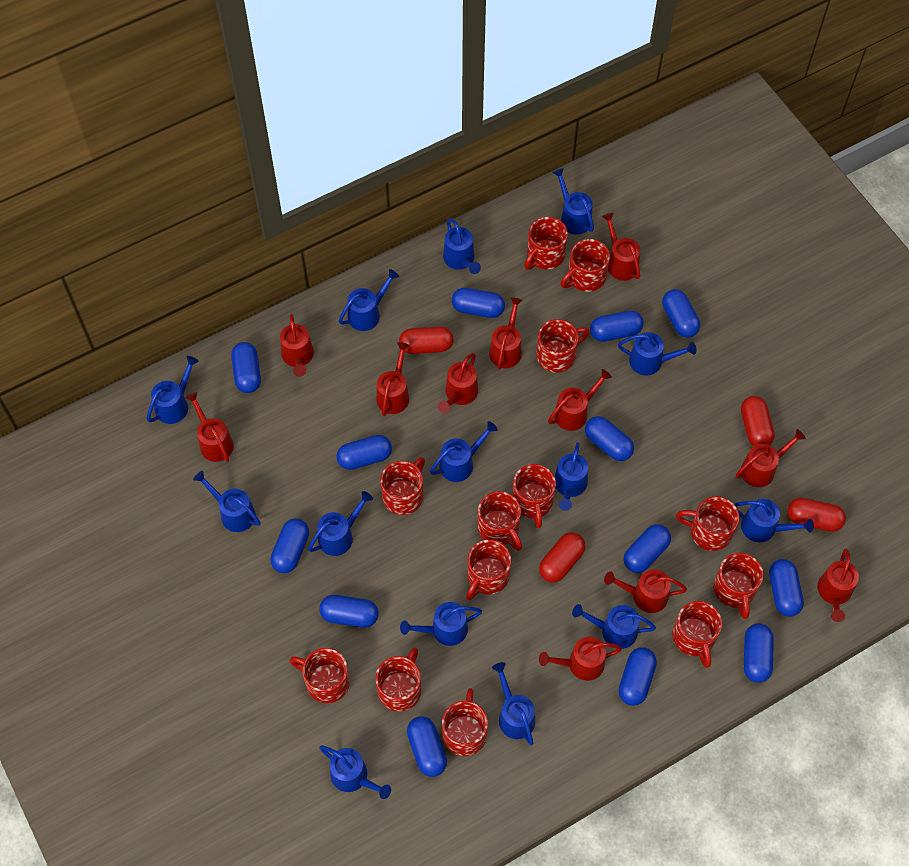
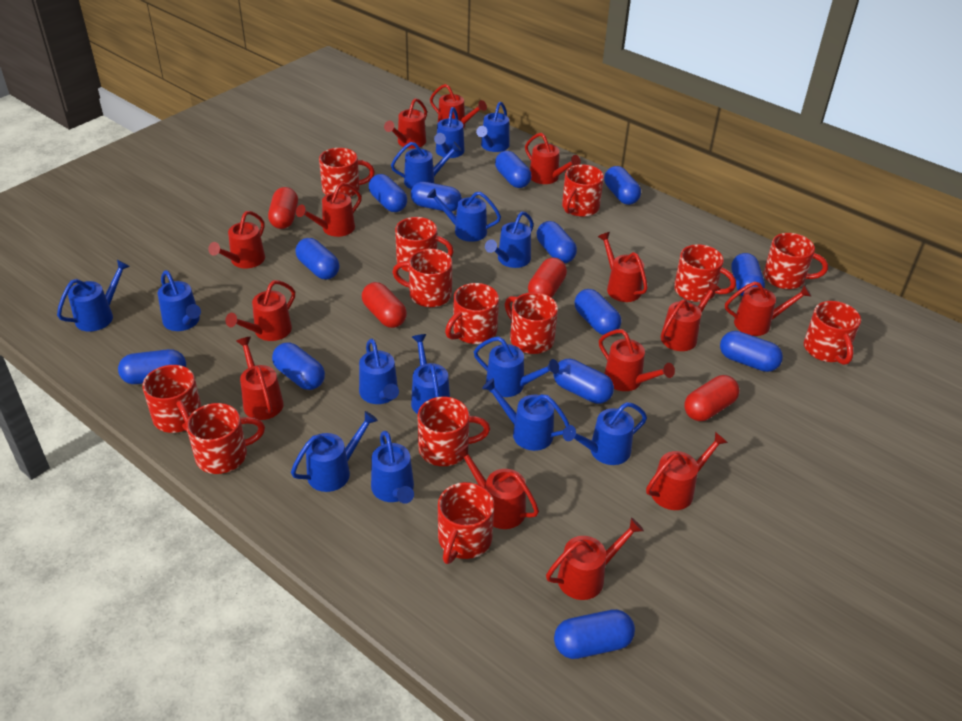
red watering can: 11 -> 14

